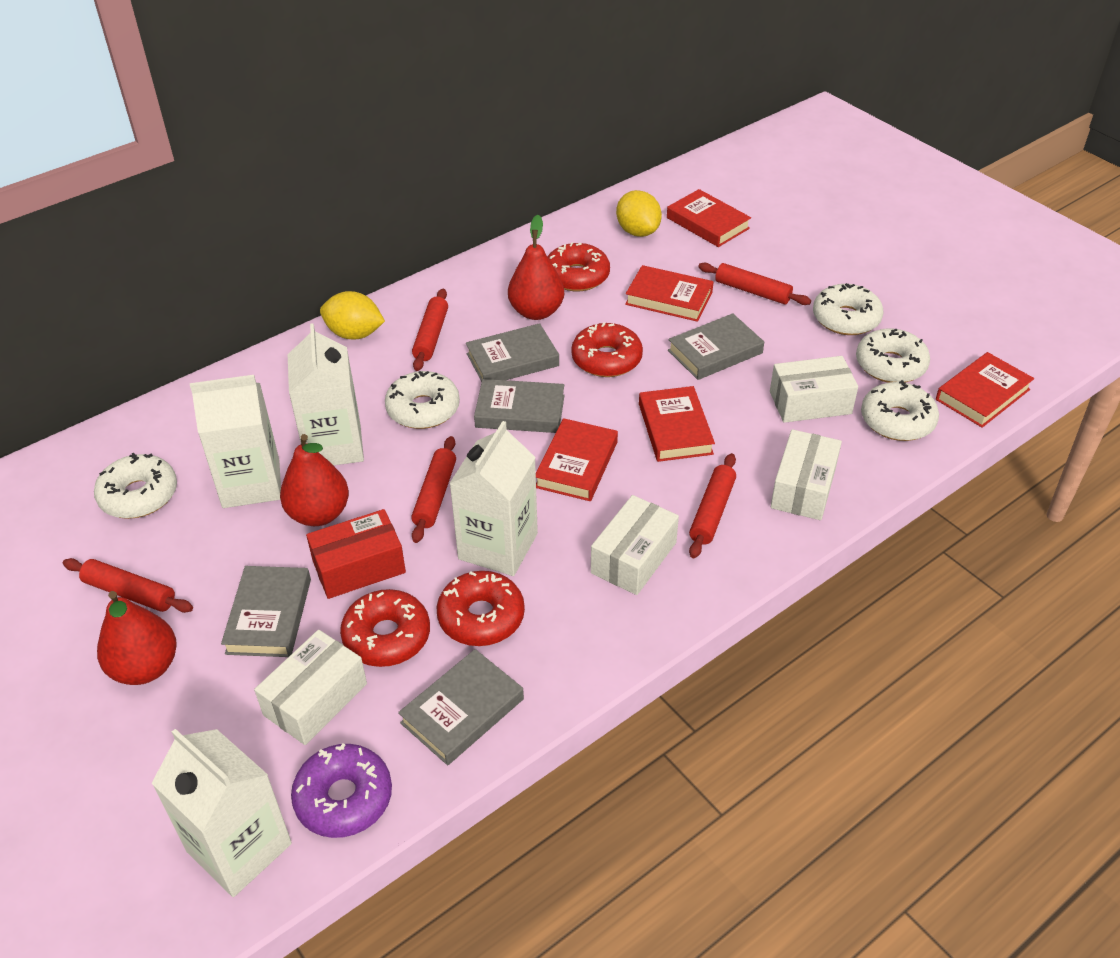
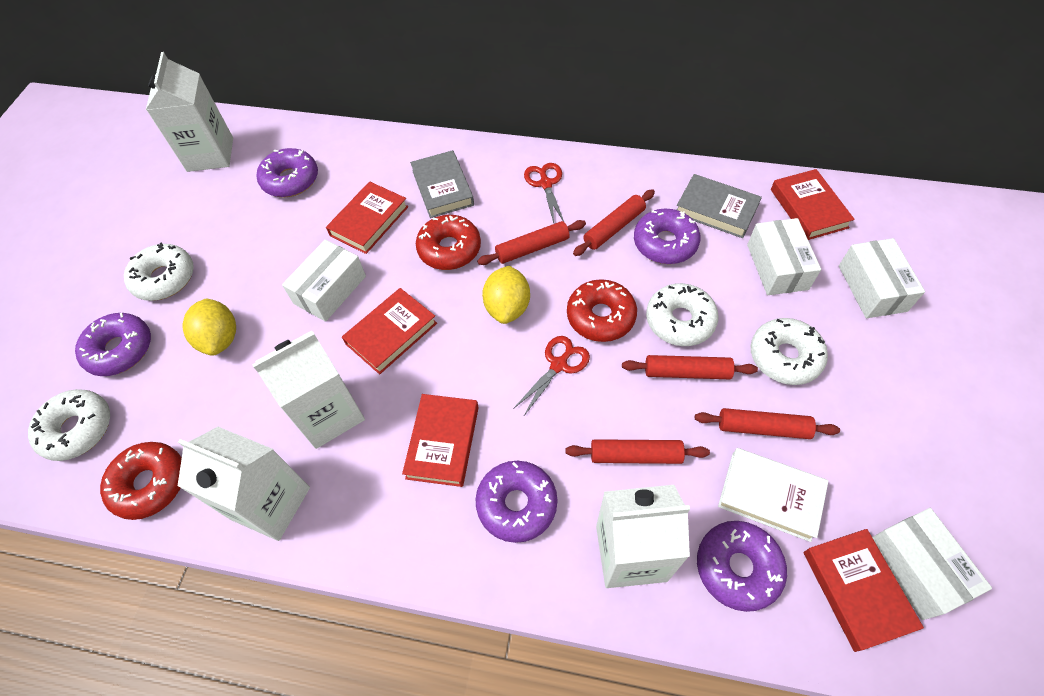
grey book: 5 -> 2
purple donut: 1 -> 5
red box: 1 -> 0
red donut: 4 -> 3
red pear: 3 -> 0
red scissors: 0 -> 2
white book: 0 -> 1
white donut: 5 -> 4

